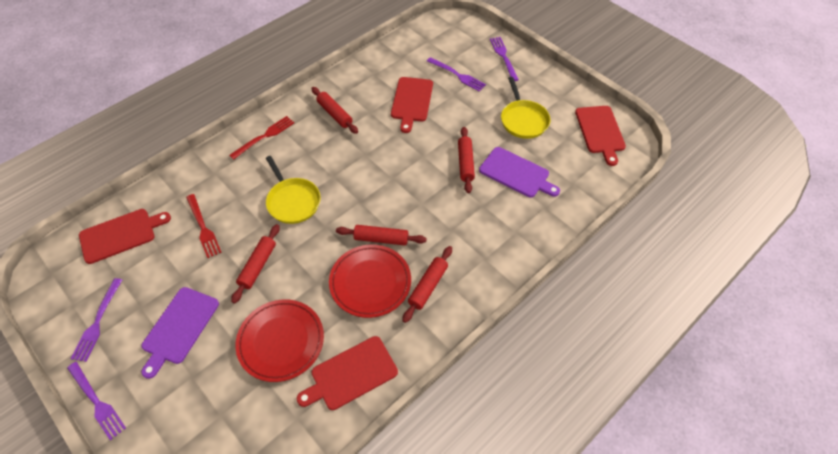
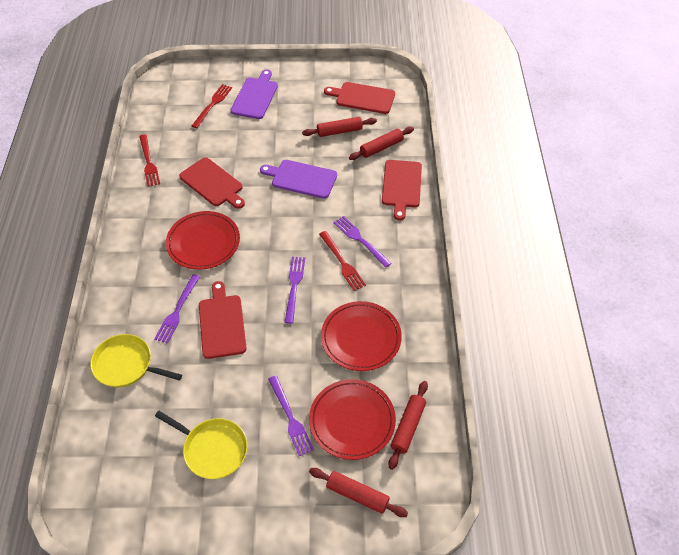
red fork: 2 -> 3
red plate: 2 -> 3
red rolling pin: 5 -> 4

